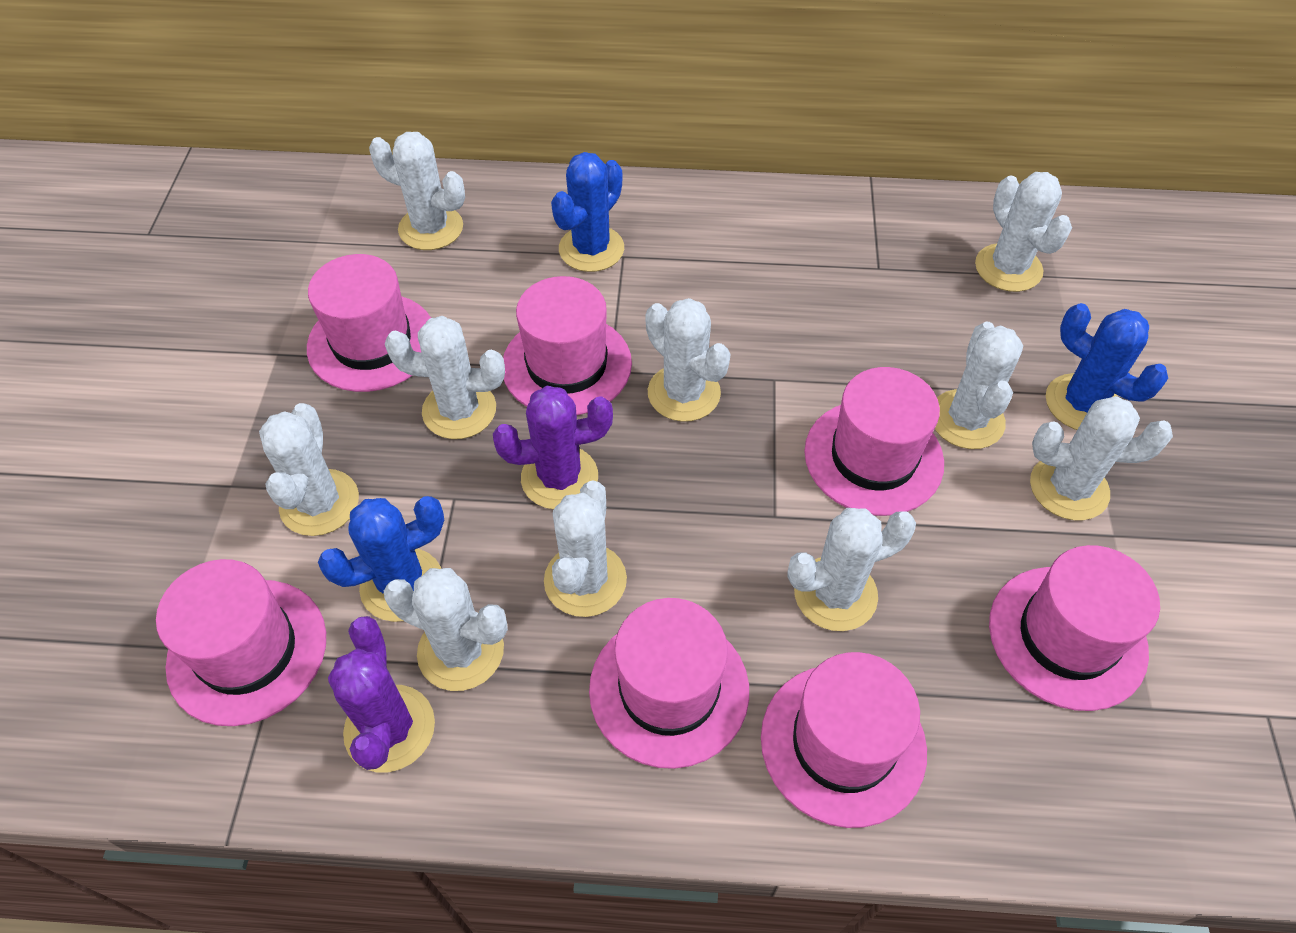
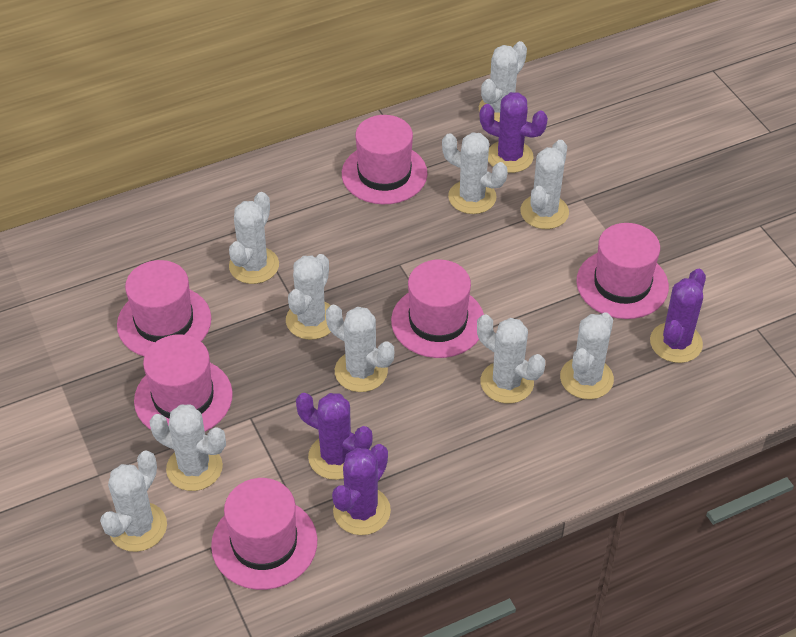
blue cactus: 3 -> 0
pink hat: 7 -> 6
purple cactus: 2 -> 4

